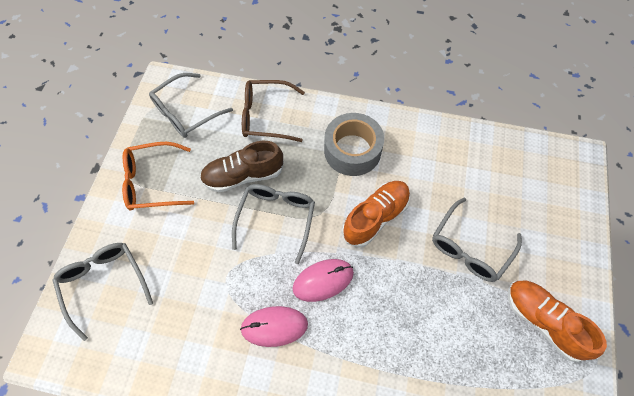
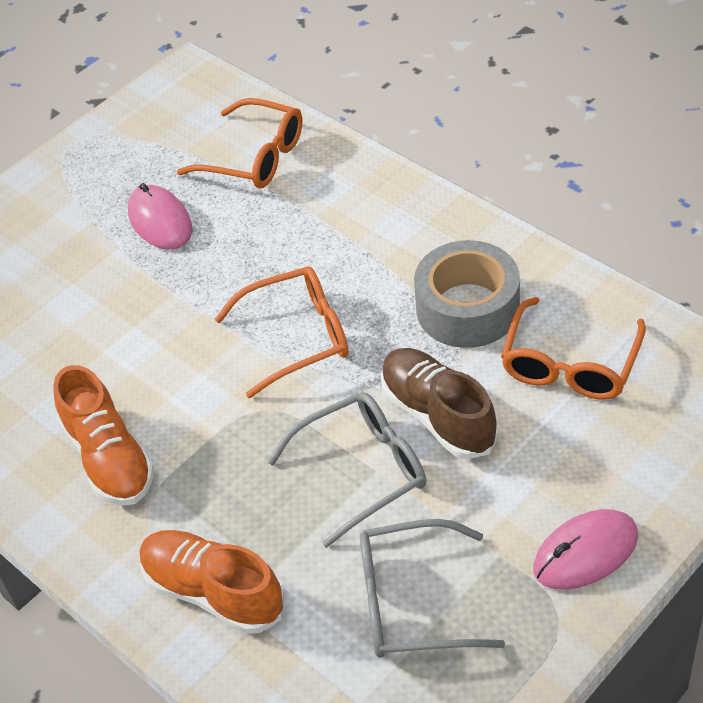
brown glasses: 1 -> 0
grey glasses: 4 -> 2
orange glasses: 1 -> 3

